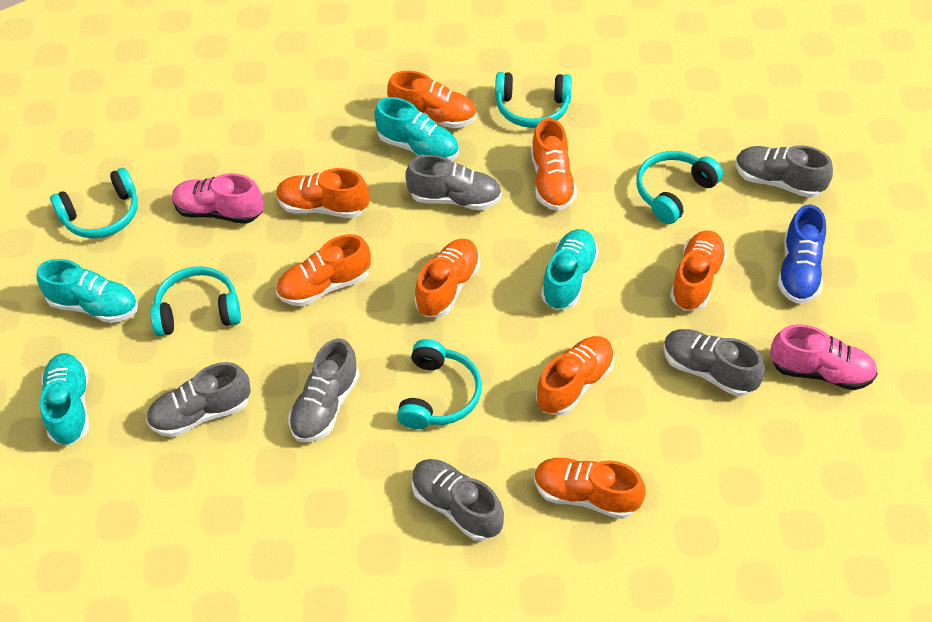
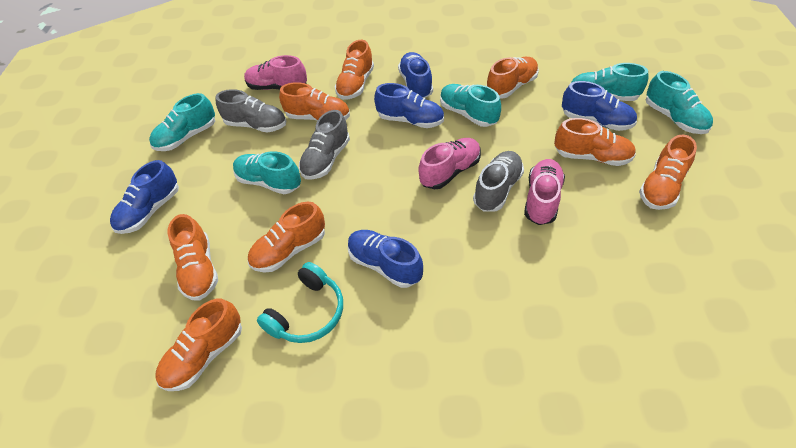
blue shoe: 1 -> 5
grey shoe: 6 -> 3
pink shoe: 2 -> 3
turquoise headphones: 5 -> 1
turquoise shoe: 4 -> 5

